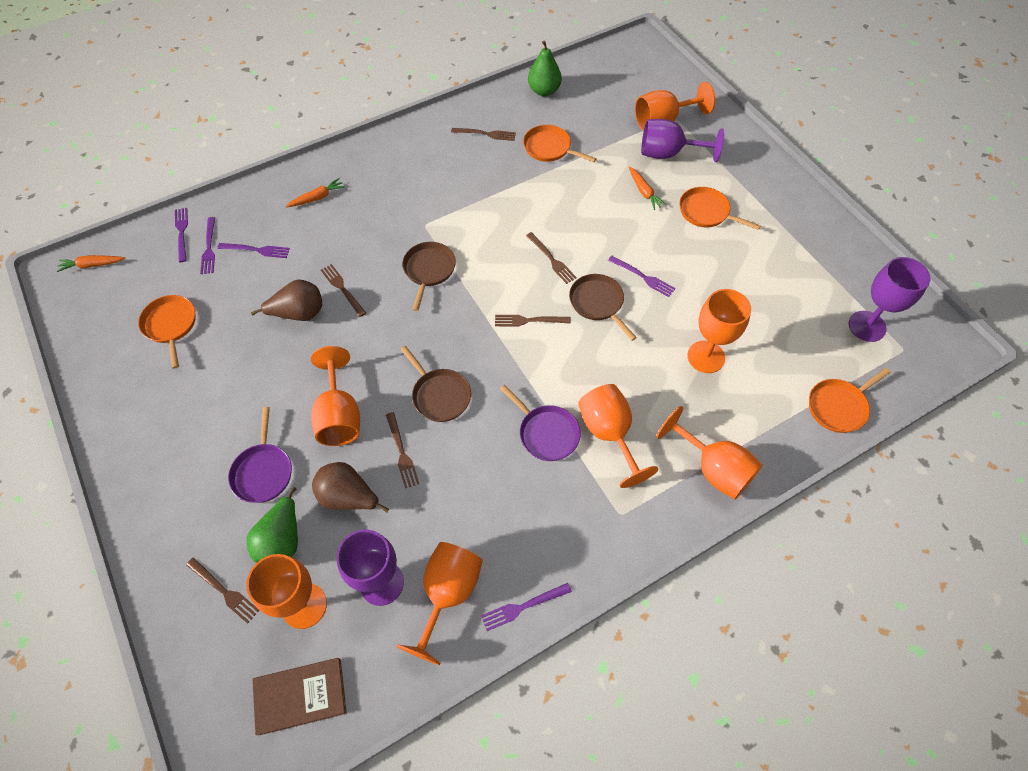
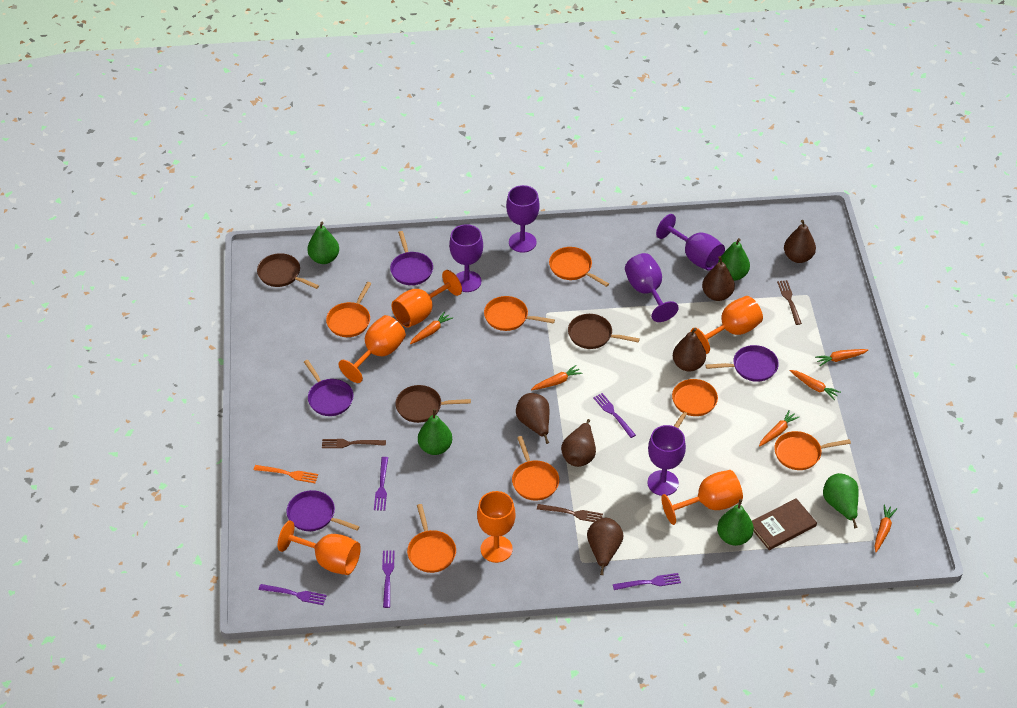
brown fork: 6 -> 3
brown pear: 2 -> 6
green pear: 2 -> 5
orange carrot: 3 -> 6
orange fork: 0 -> 1
orange goblet: 7 -> 6
orange pan: 4 -> 7
purple goblet: 3 -> 5
purple pan: 2 -> 4

